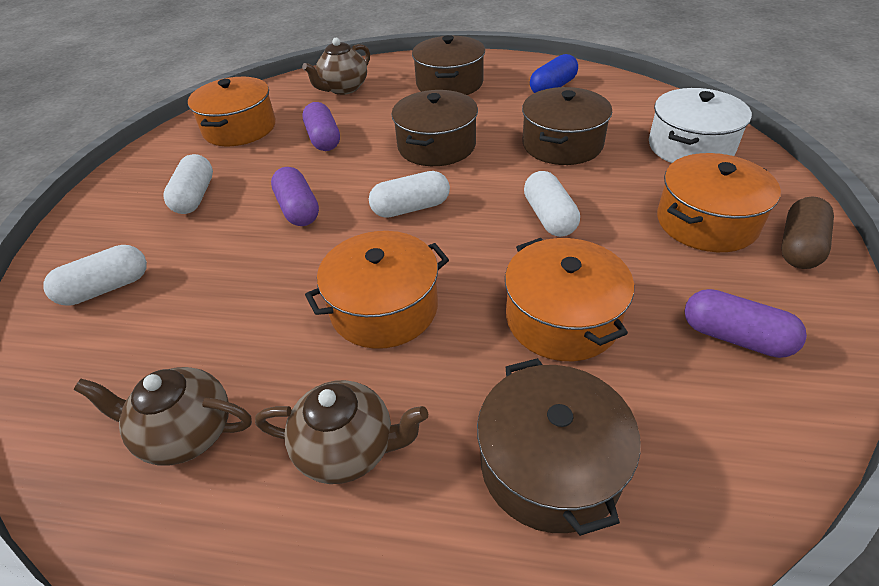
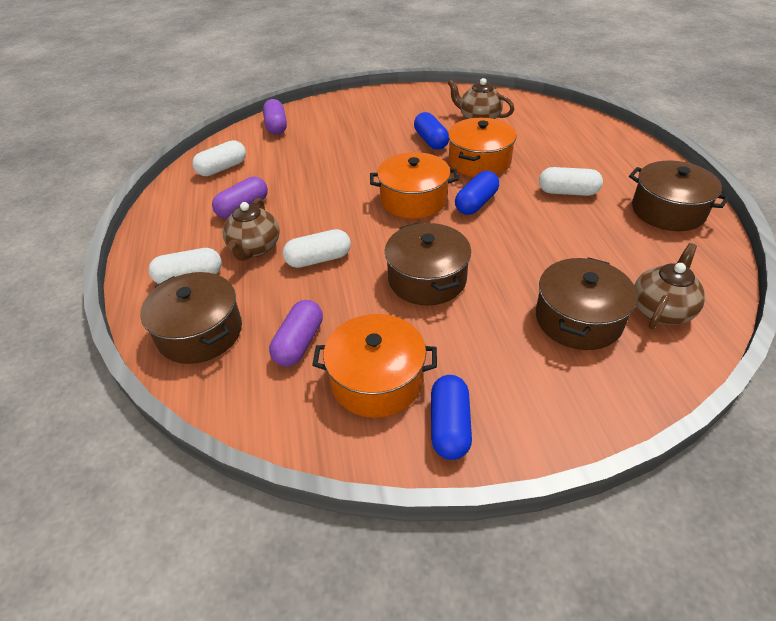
blue capsule: 1 -> 3
brown capsule: 1 -> 0
orange pot: 4 -> 3
white pot: 1 -> 0

